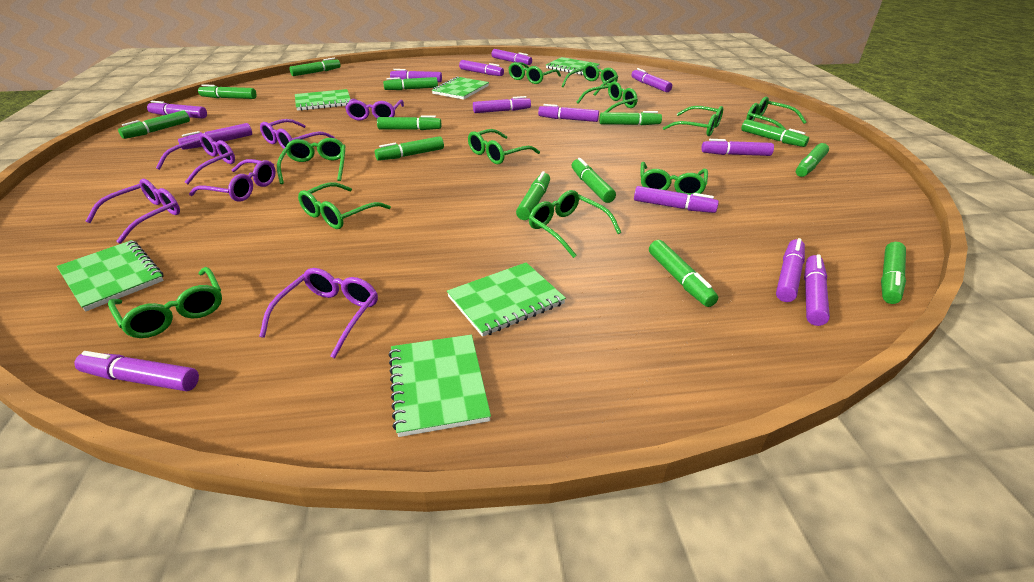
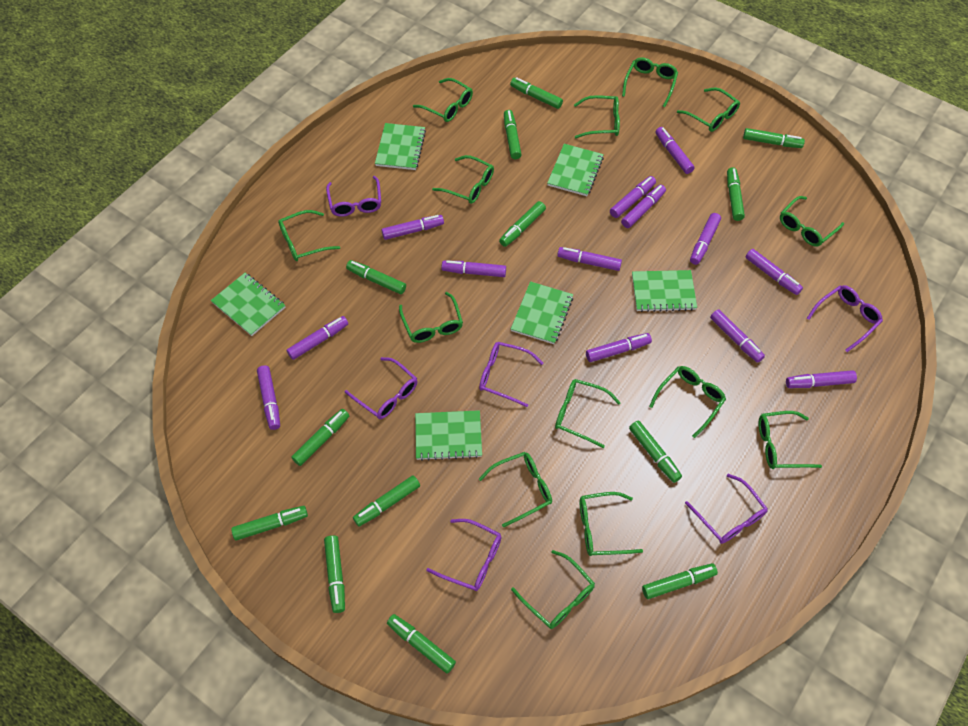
green glasses: 11 -> 14

